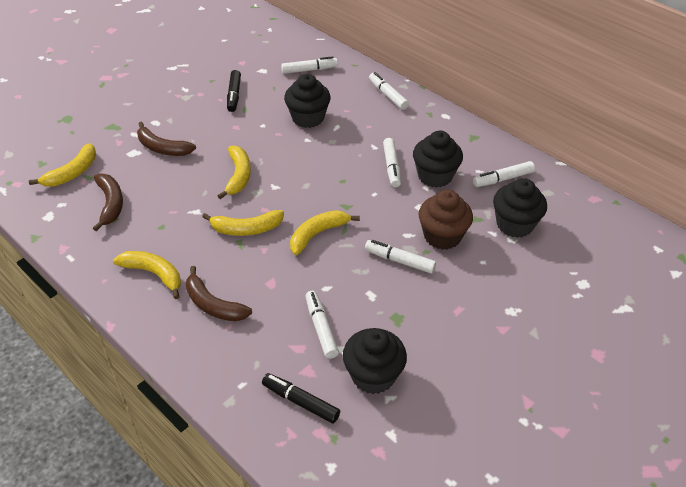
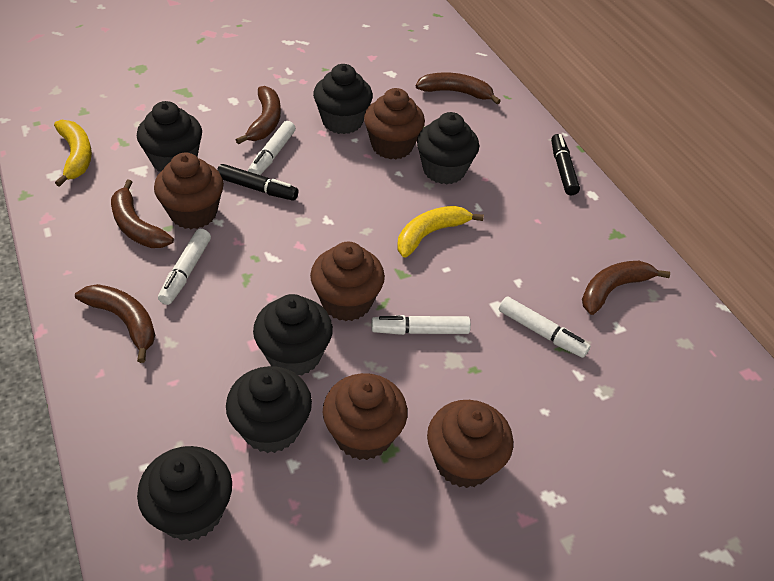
black cupcake: 4 -> 6
brown banana: 3 -> 5
brown cupcake: 1 -> 5
white marker: 6 -> 4
yellow banana: 5 -> 2

